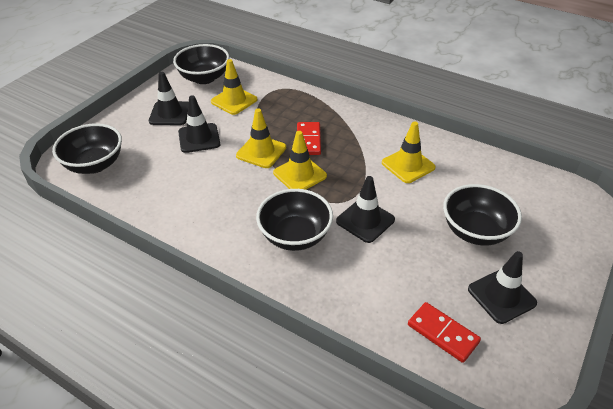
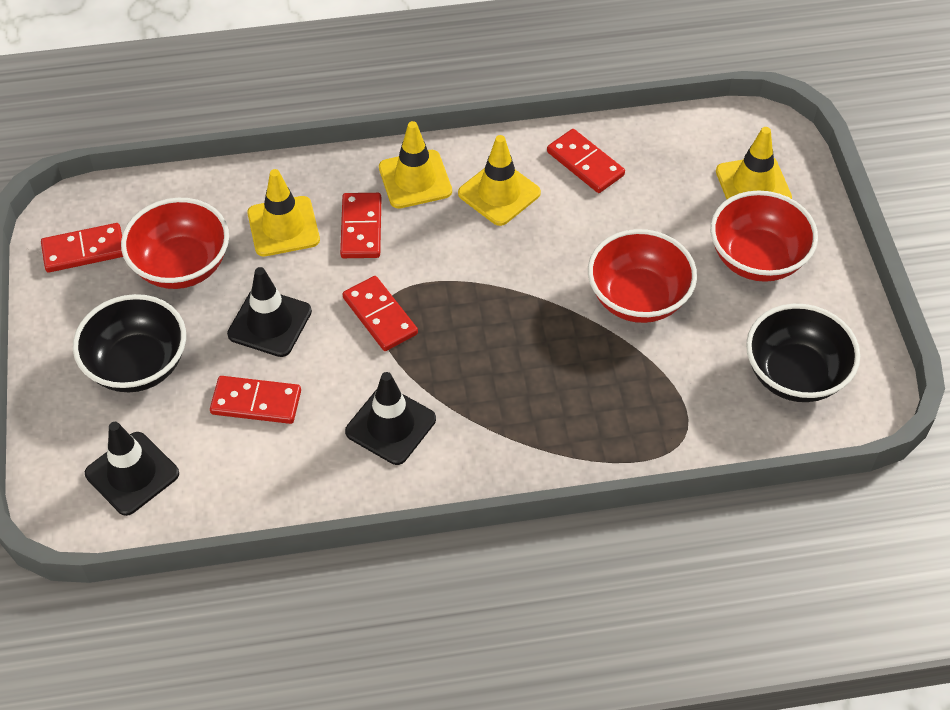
black bowl: 4 -> 2
black traffic cone: 4 -> 3
red bowl: 0 -> 3
red domino: 2 -> 5

